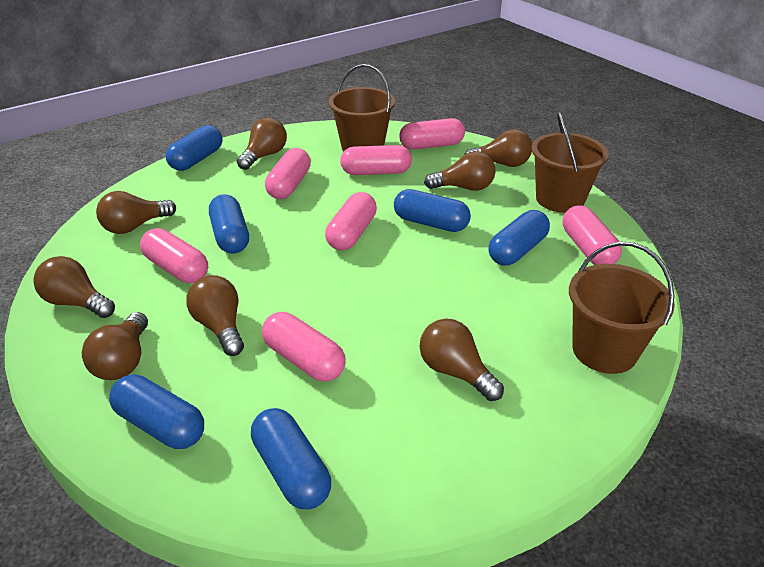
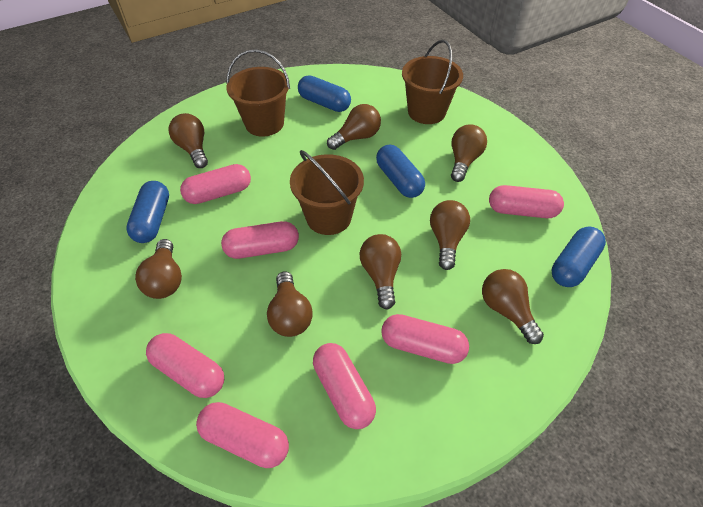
blue capsule: 6 -> 4

